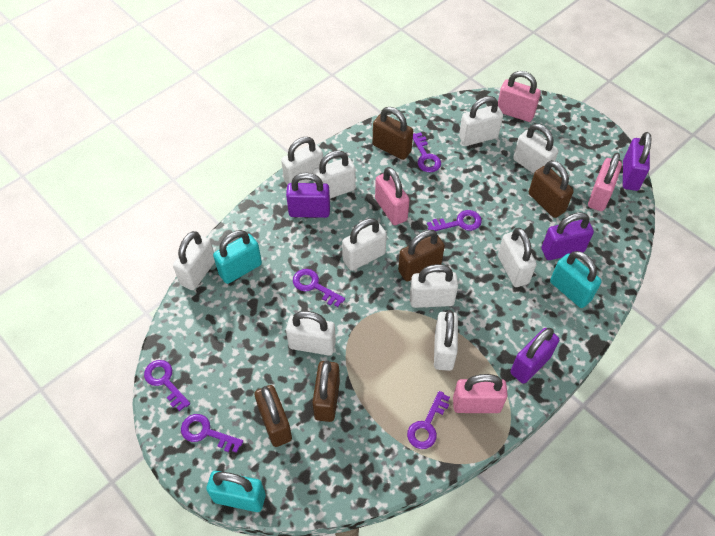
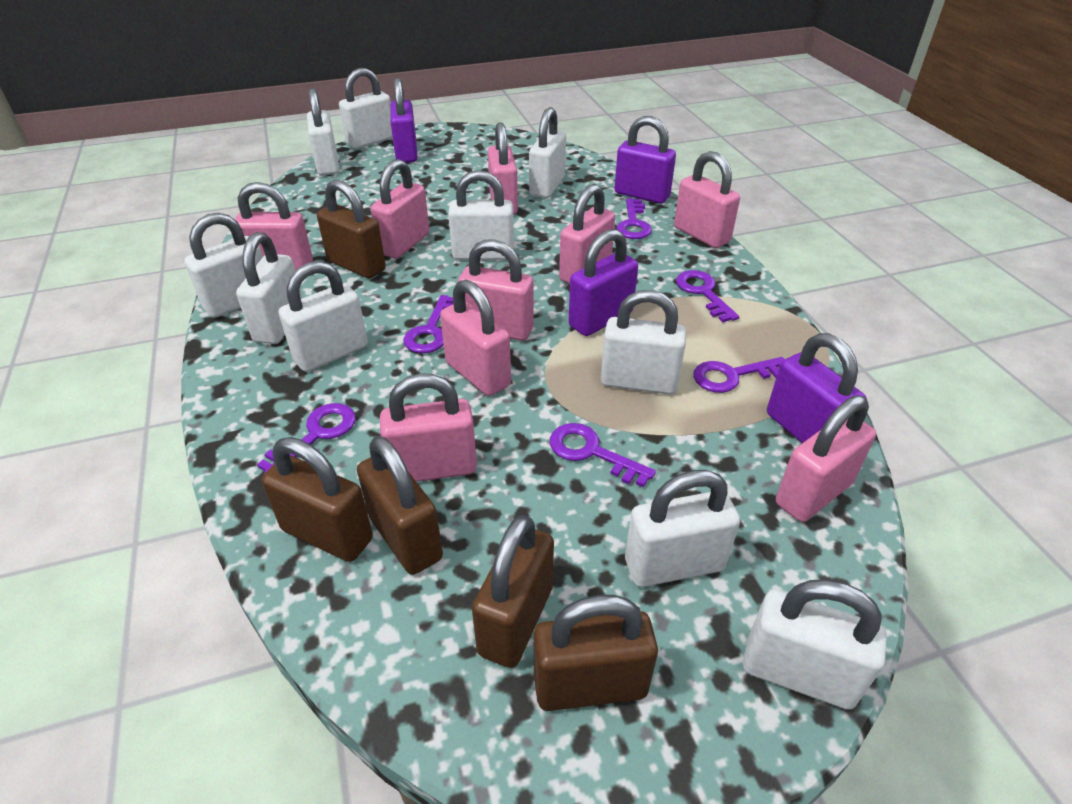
pink padlock: 4 -> 9
turquoise padlock: 3 -> 0

